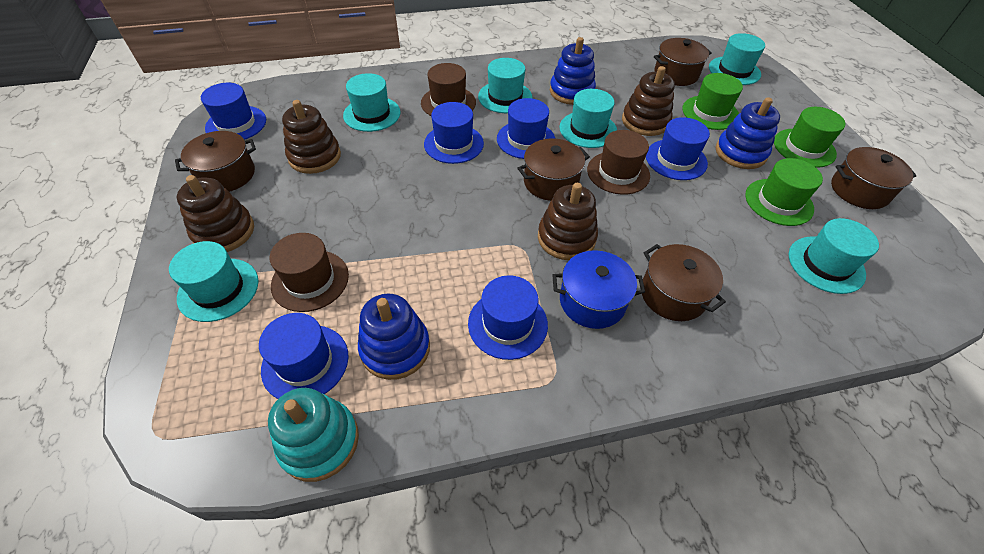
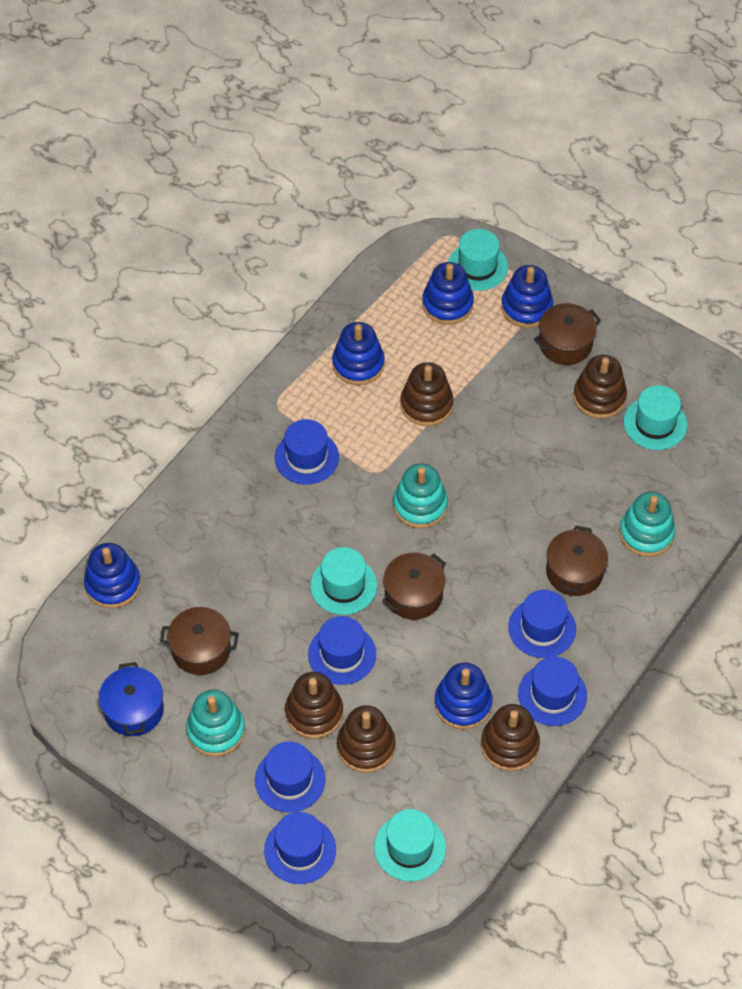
blue stacking toy: 3 -> 5
brown hat: 3 -> 0
brown pot: 5 -> 4
brown stacking toy: 4 -> 5
green hat: 3 -> 0
turquoise hat: 6 -> 4
turquoise stacking toy: 1 -> 3

